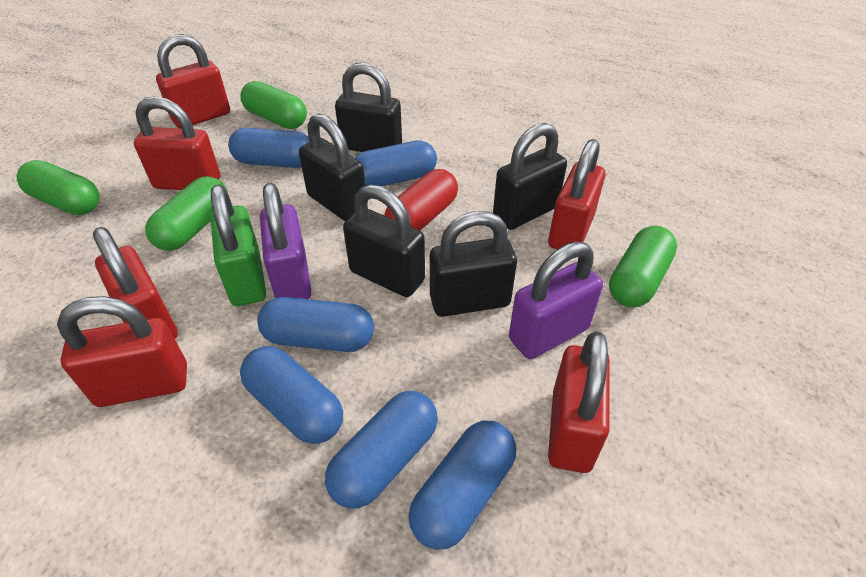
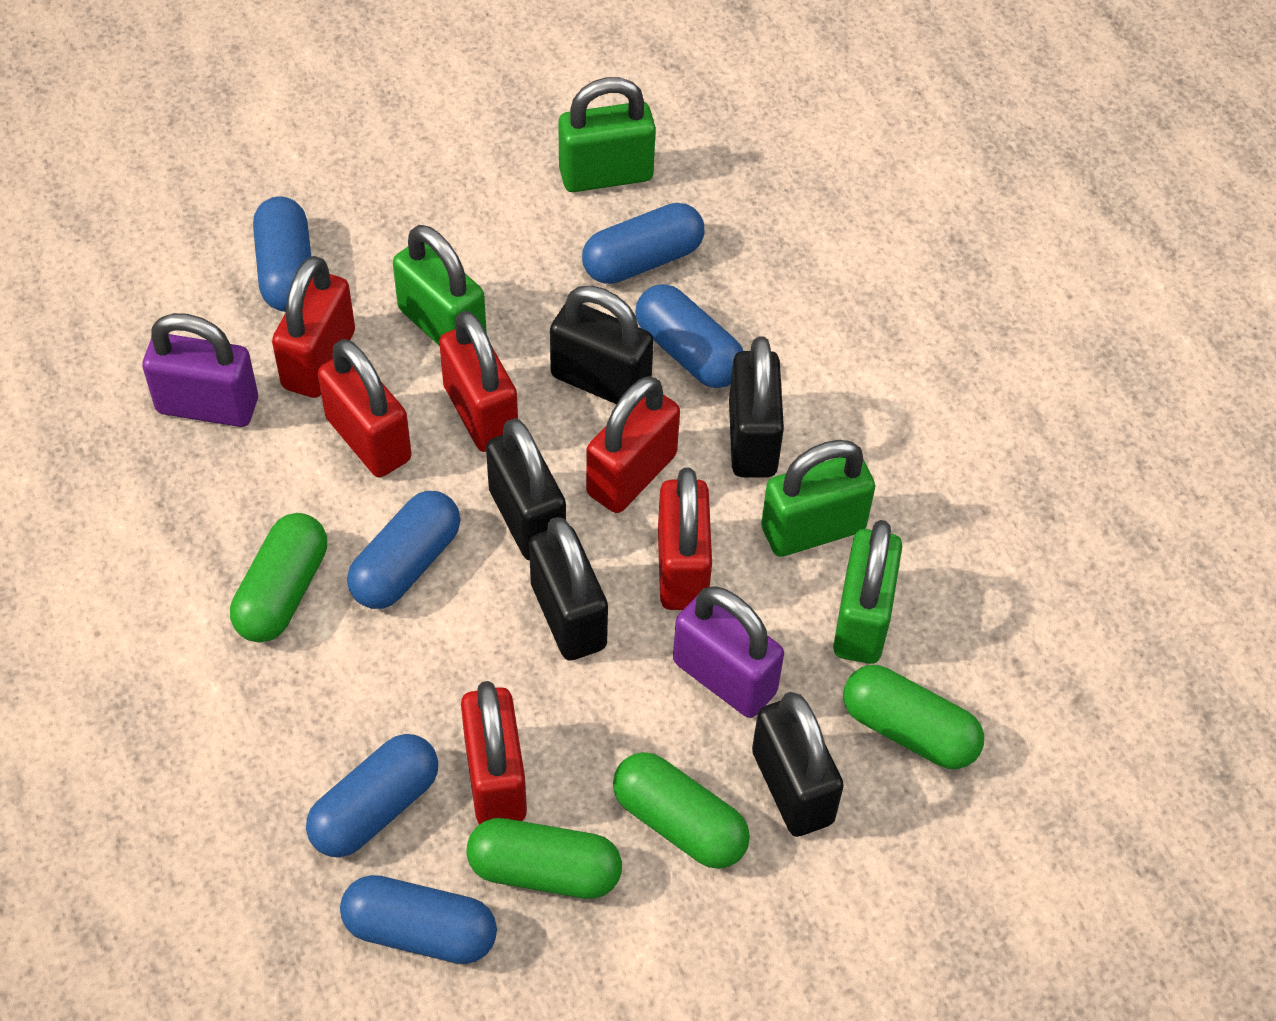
green padlock: 1 -> 4
red capsule: 1 -> 0

